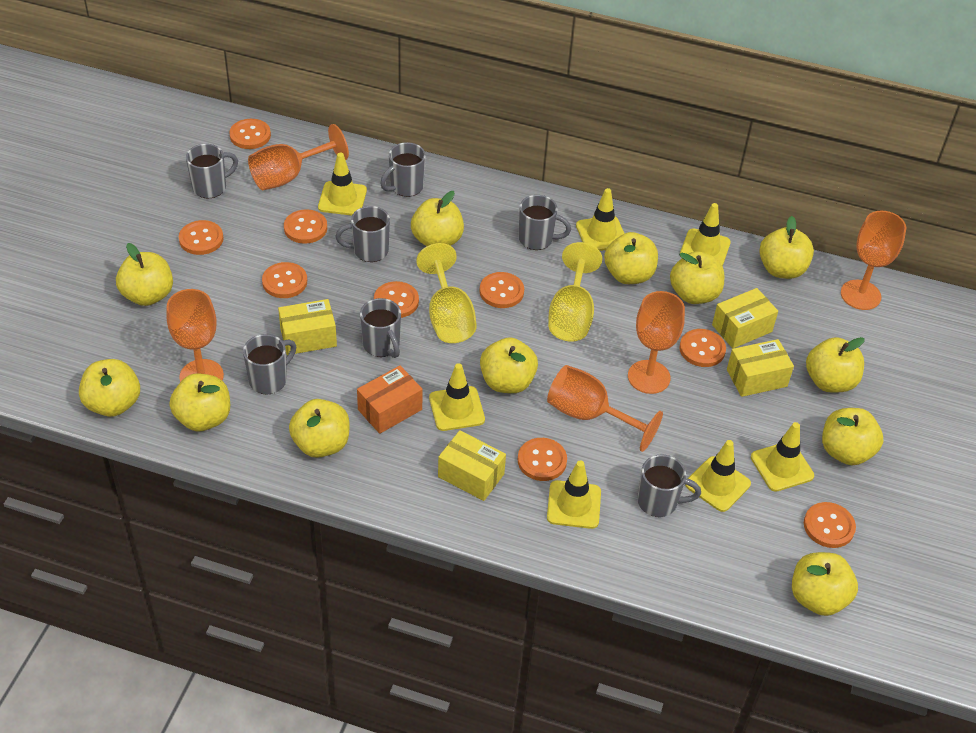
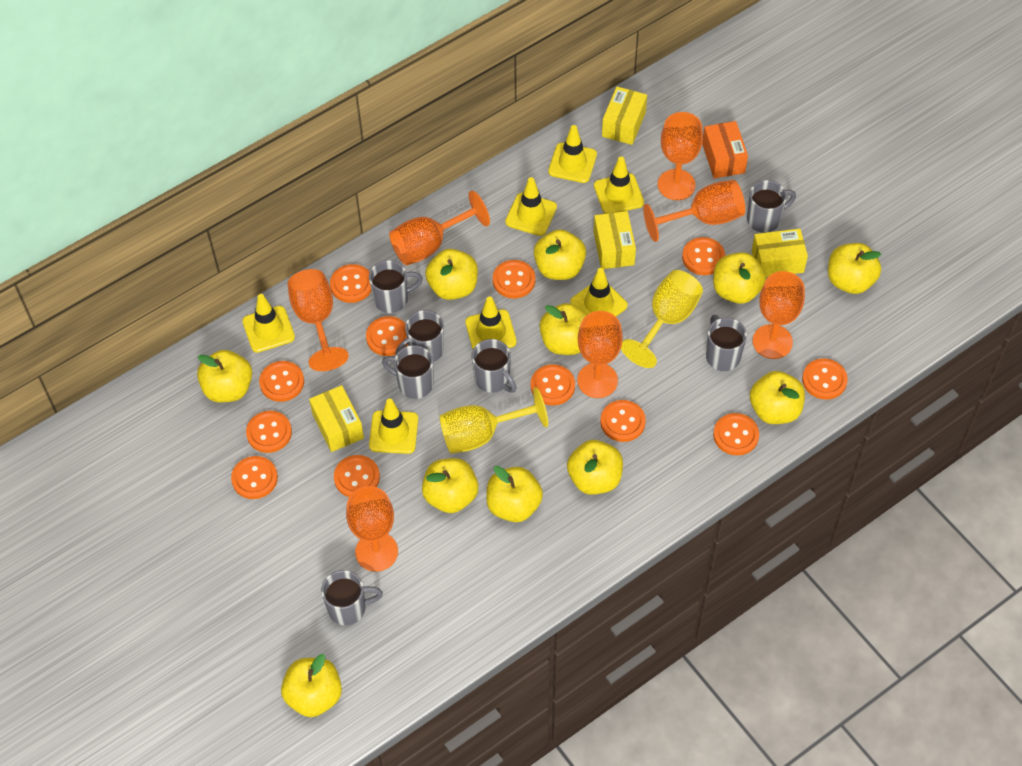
orange button: 9 -> 12
orange goblet: 5 -> 7
yellow apple: 12 -> 11

